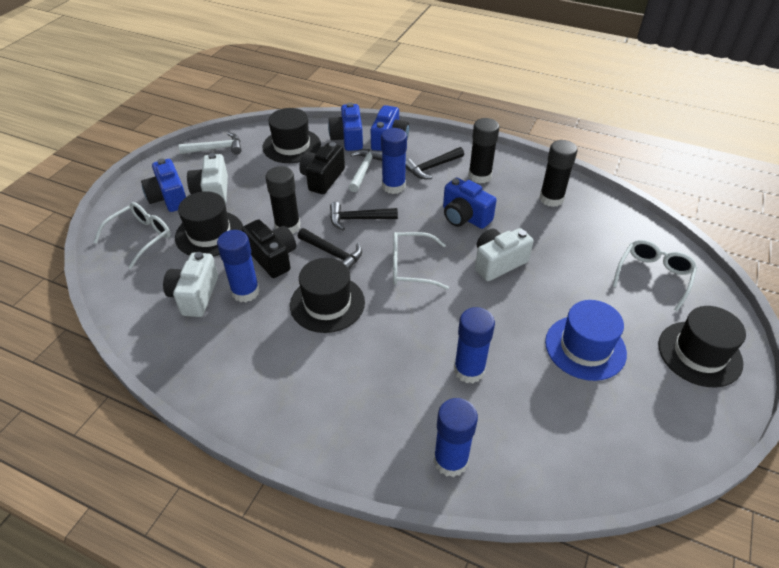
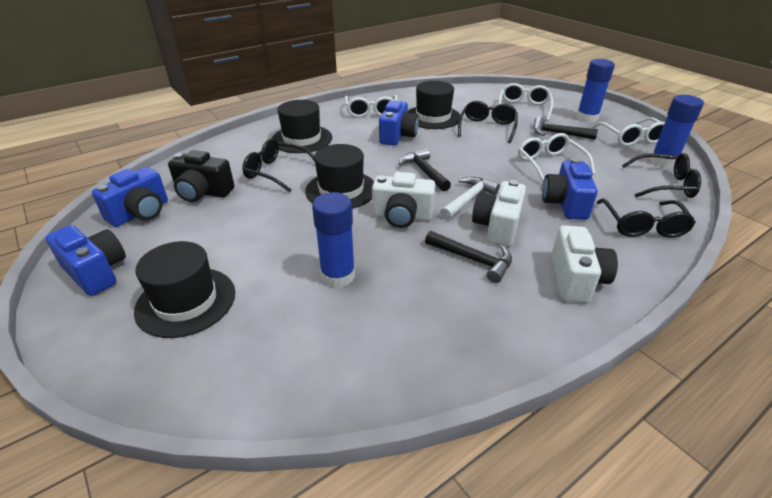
black camera: 2 -> 1
black glasses: 0 -> 4
black glue stick: 3 -> 0
blue glue stick: 4 -> 3
blue hat: 1 -> 0
white glasses: 3 -> 4
white hammer: 2 -> 1

